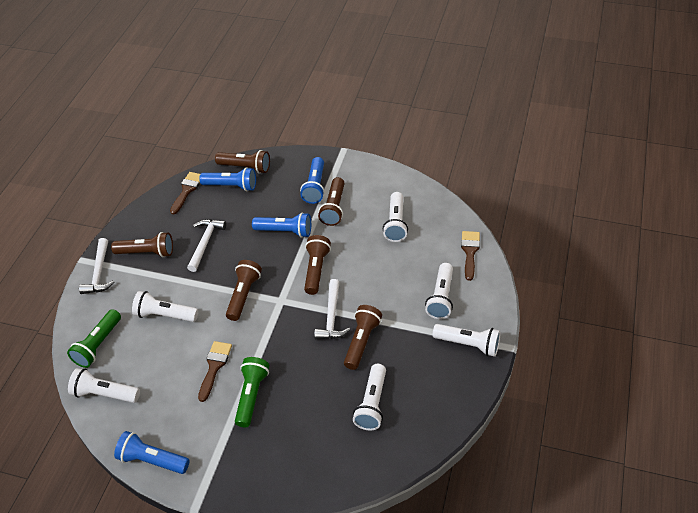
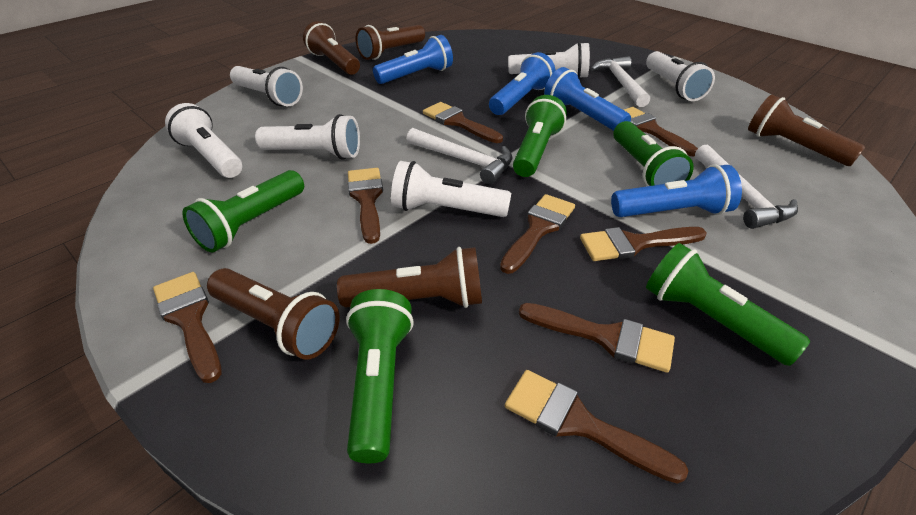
brown brush: 3 -> 8
brown flashlight: 6 -> 5
green flashlight: 2 -> 5

